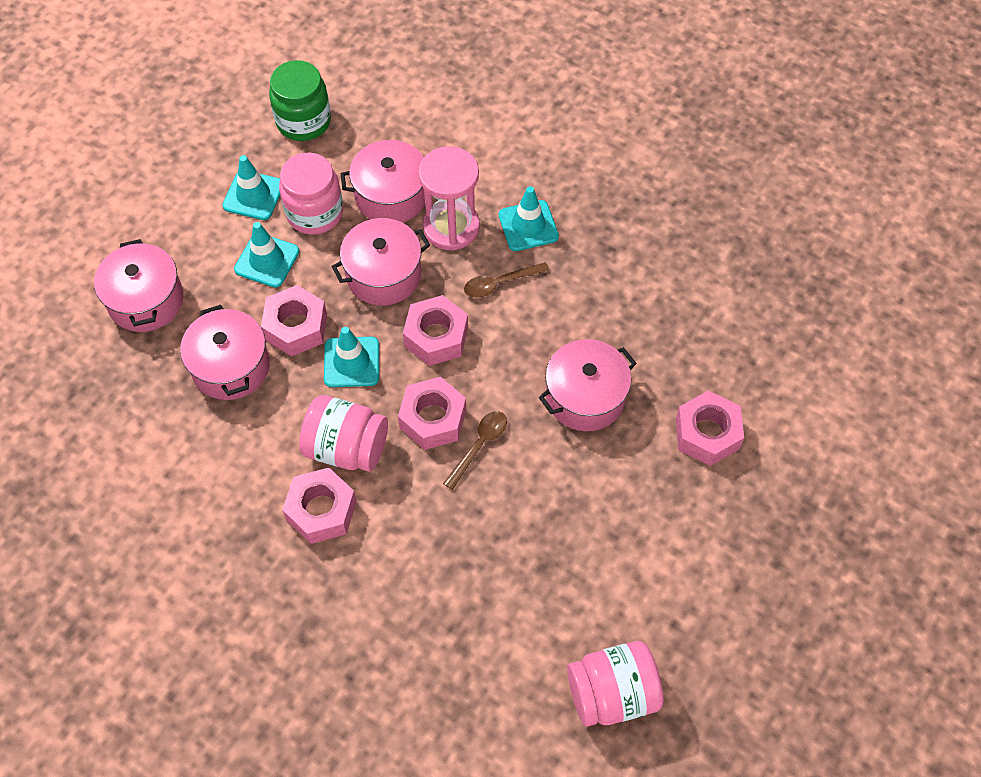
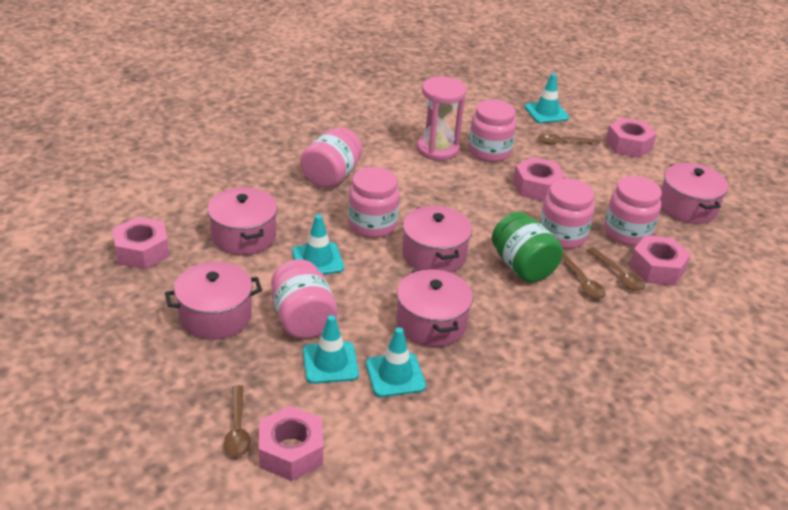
brown spoon: 2 -> 4
pink jar: 3 -> 6

